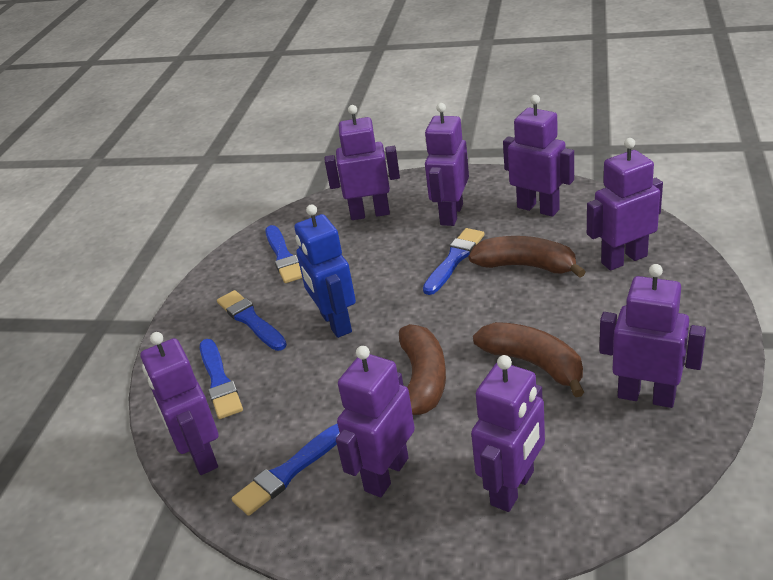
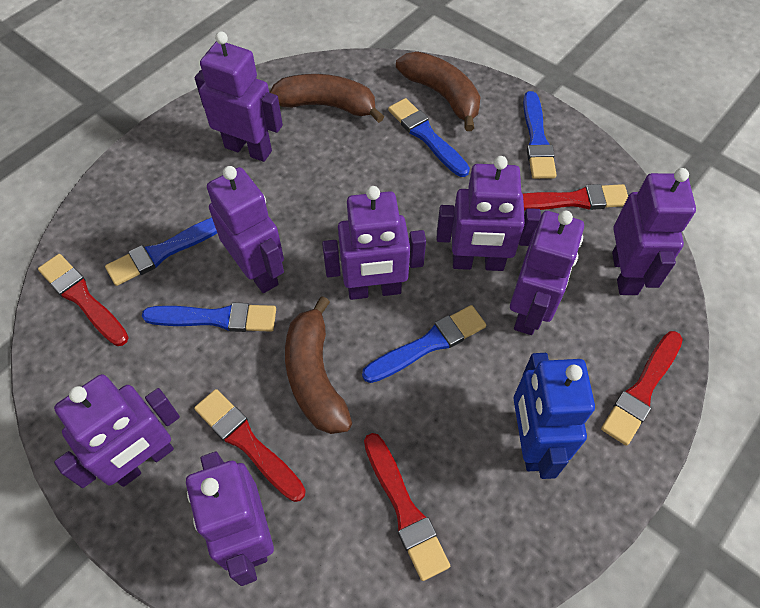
red brush: 0 -> 5

